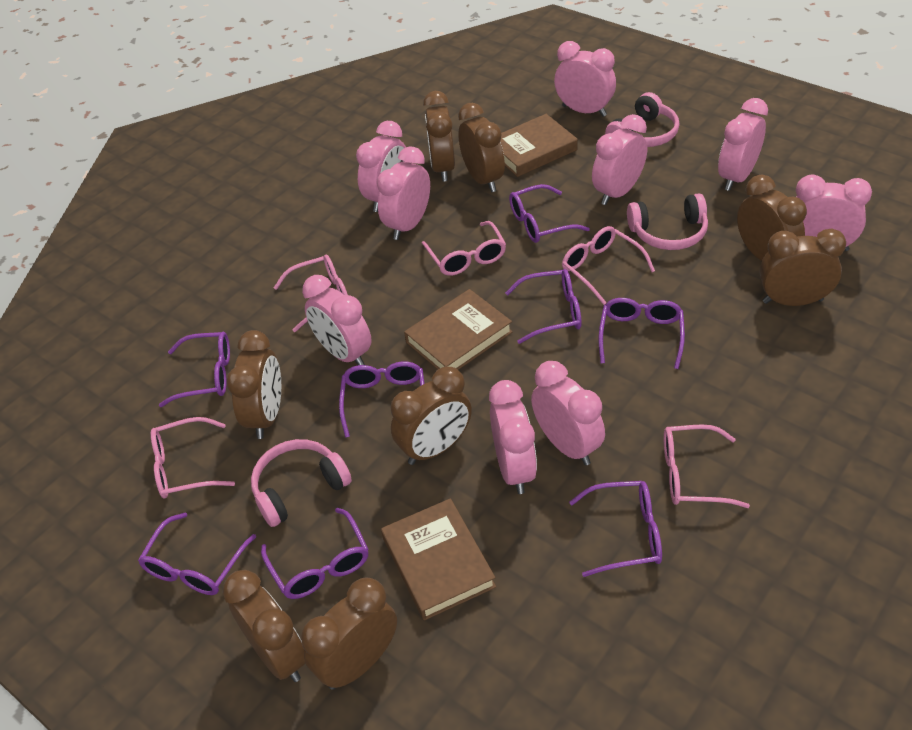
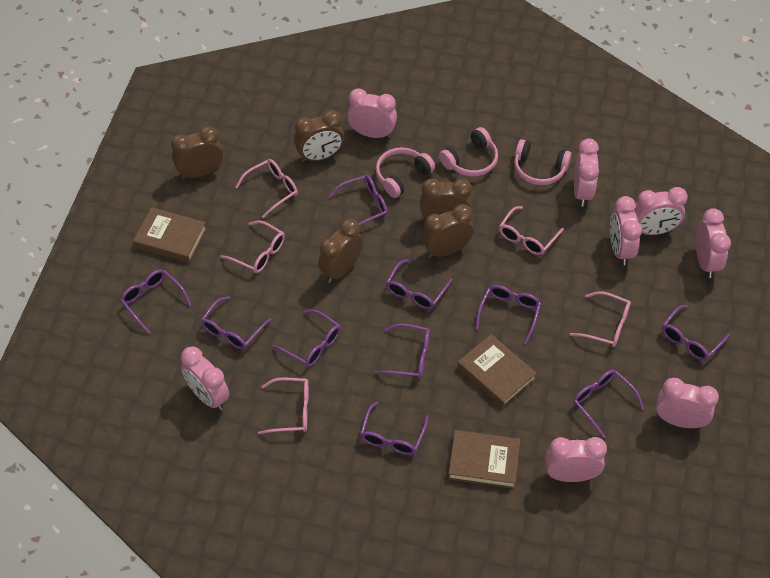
brown clock: 8 -> 5
pink clock: 9 -> 8
purple glasses: 8 -> 10

